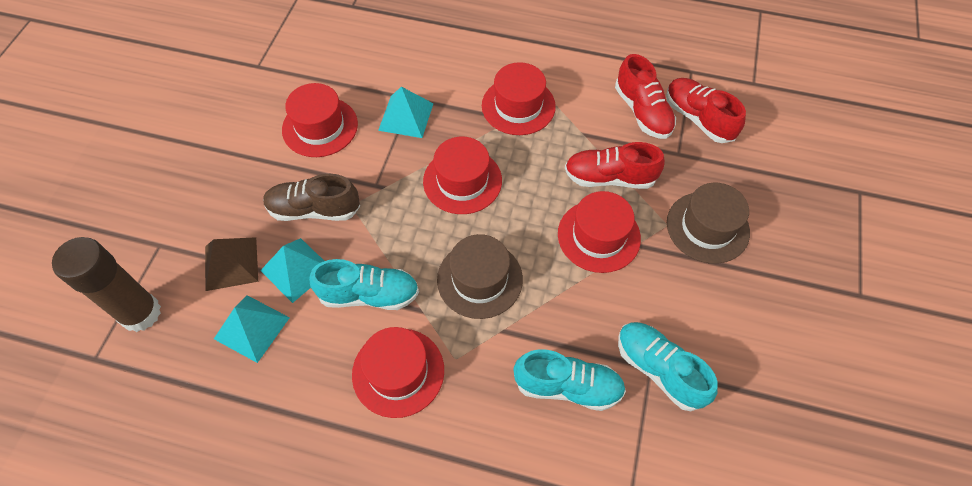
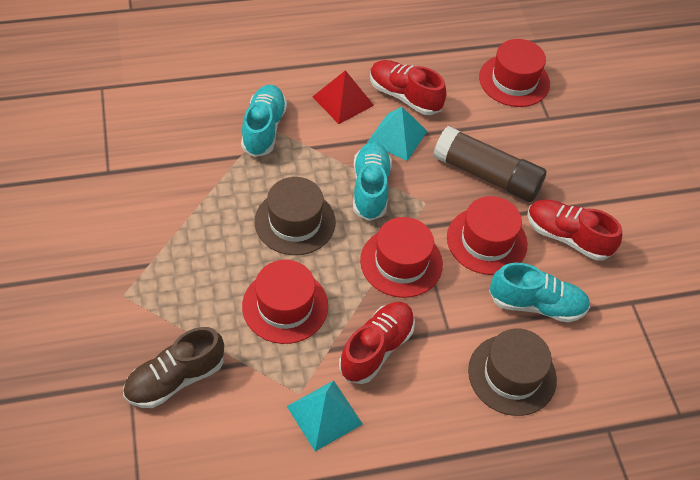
brown pyramid: 1 -> 0
red hat: 5 -> 4
red pyramid: 0 -> 1
turquoise pyramid: 3 -> 2

